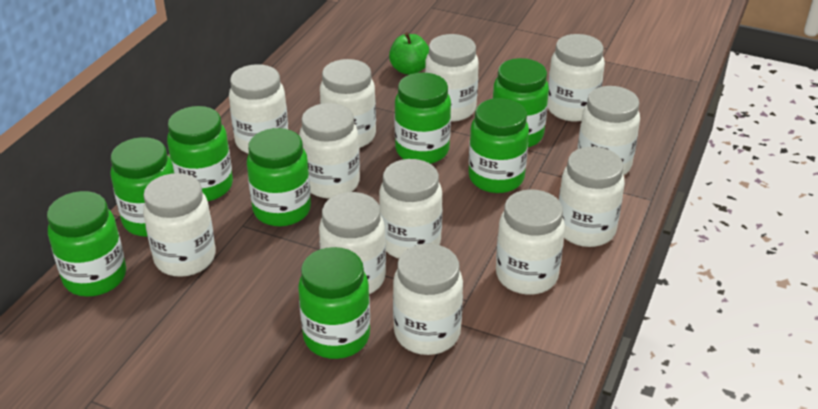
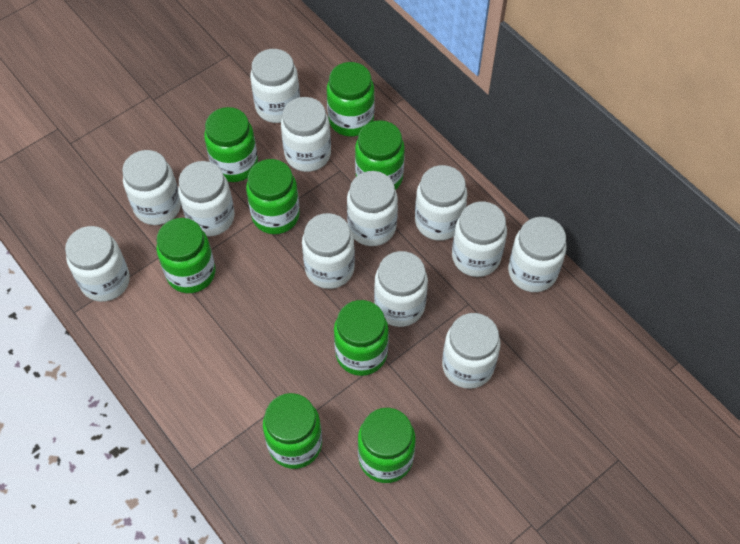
green apple: 1 -> 0

